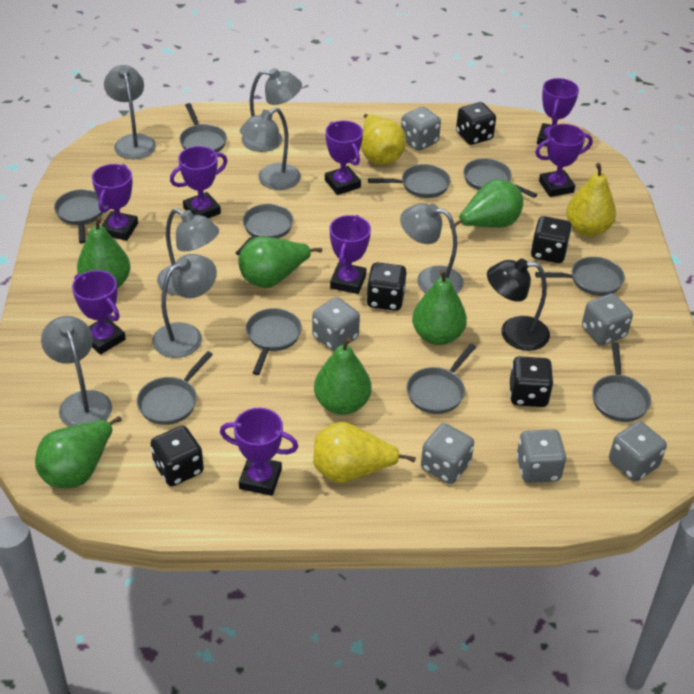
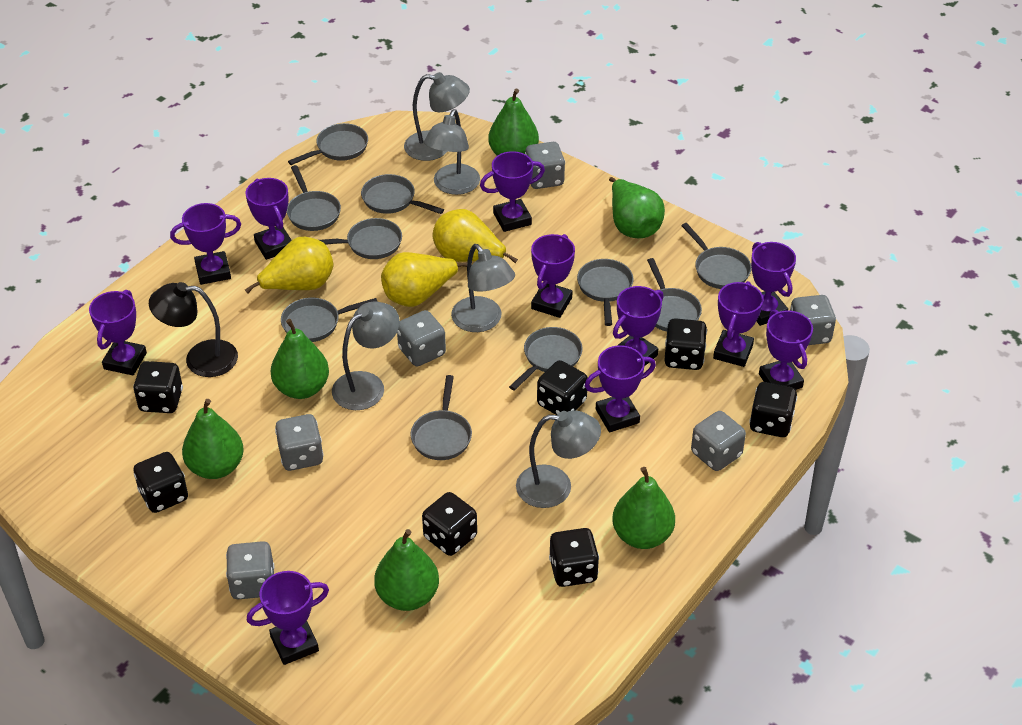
black dice: 5 -> 7
grey lamp: 7 -> 5
purple trophy: 8 -> 11

